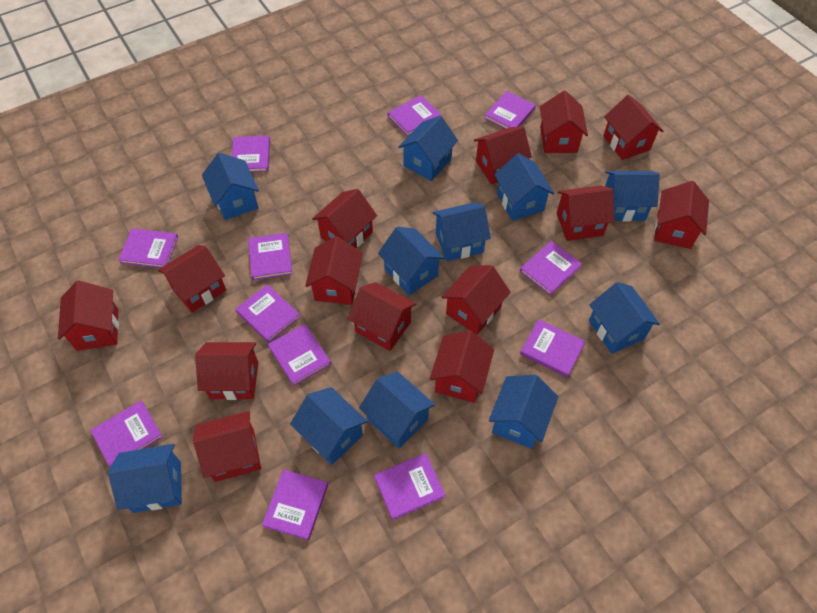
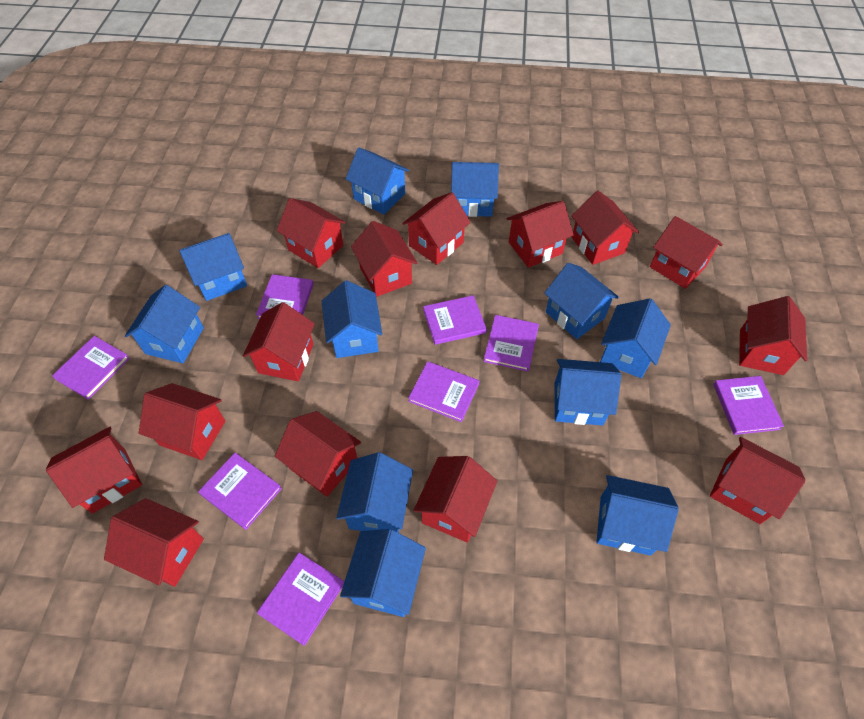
purple book: 12 -> 8

